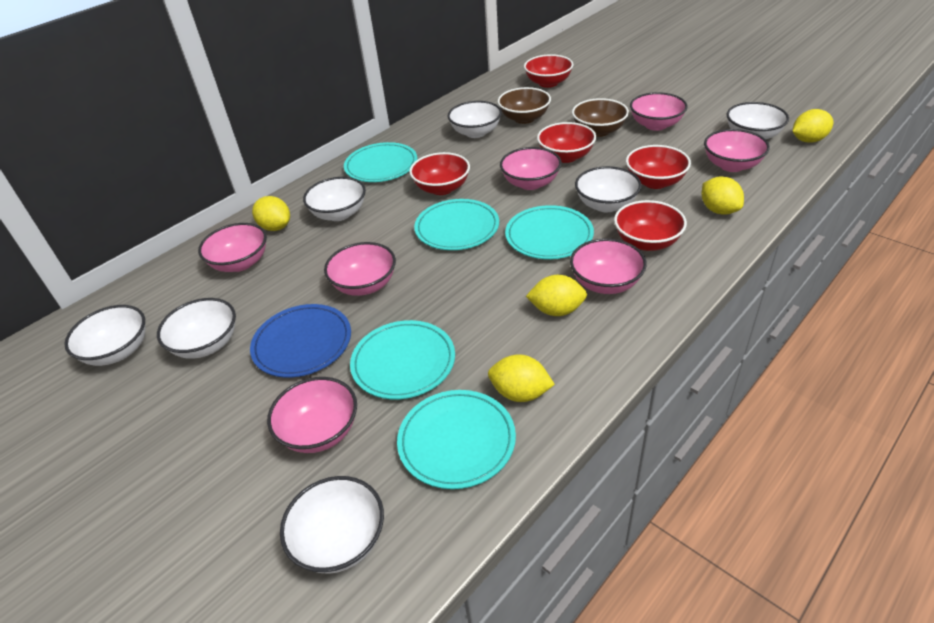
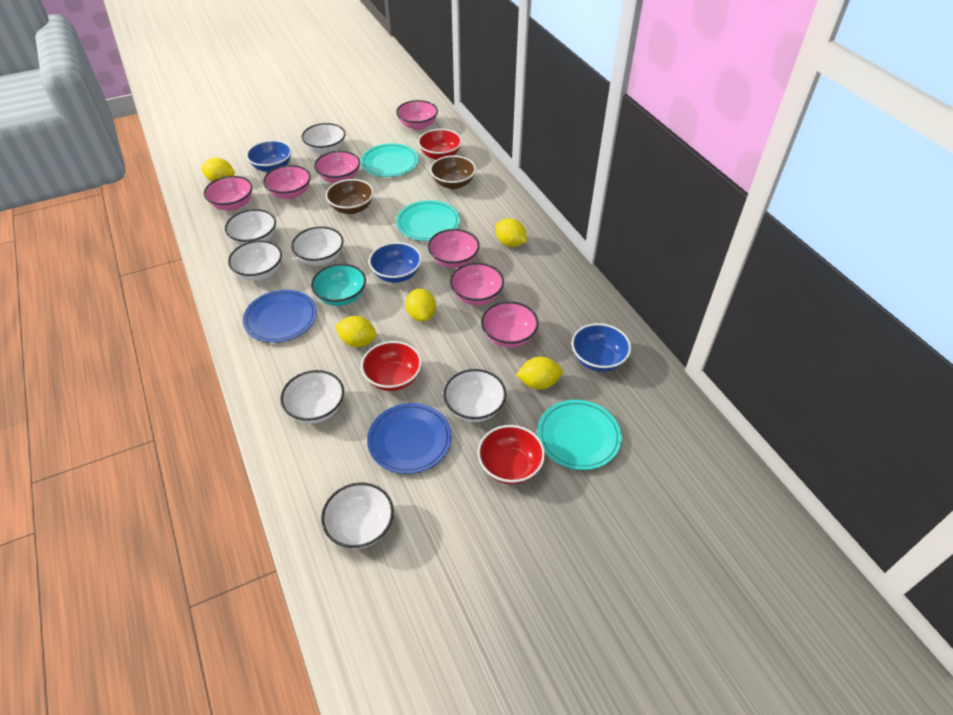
blue bowl: 0 -> 3
blue plate: 1 -> 2
red bowl: 5 -> 3
turquoise bowl: 0 -> 1
turquoise plate: 5 -> 3

